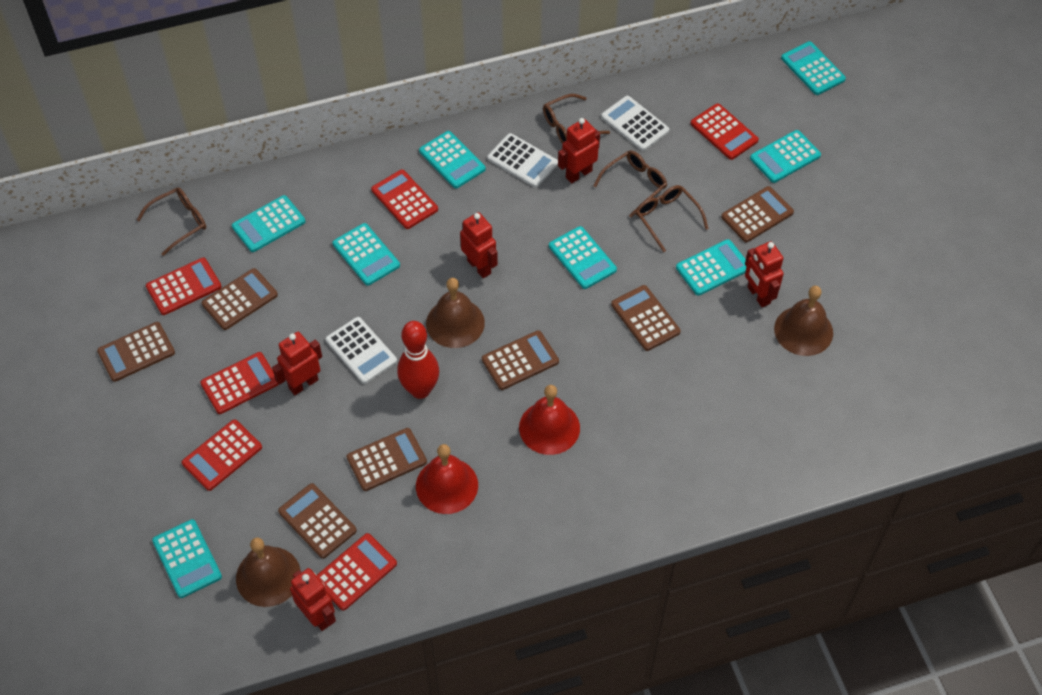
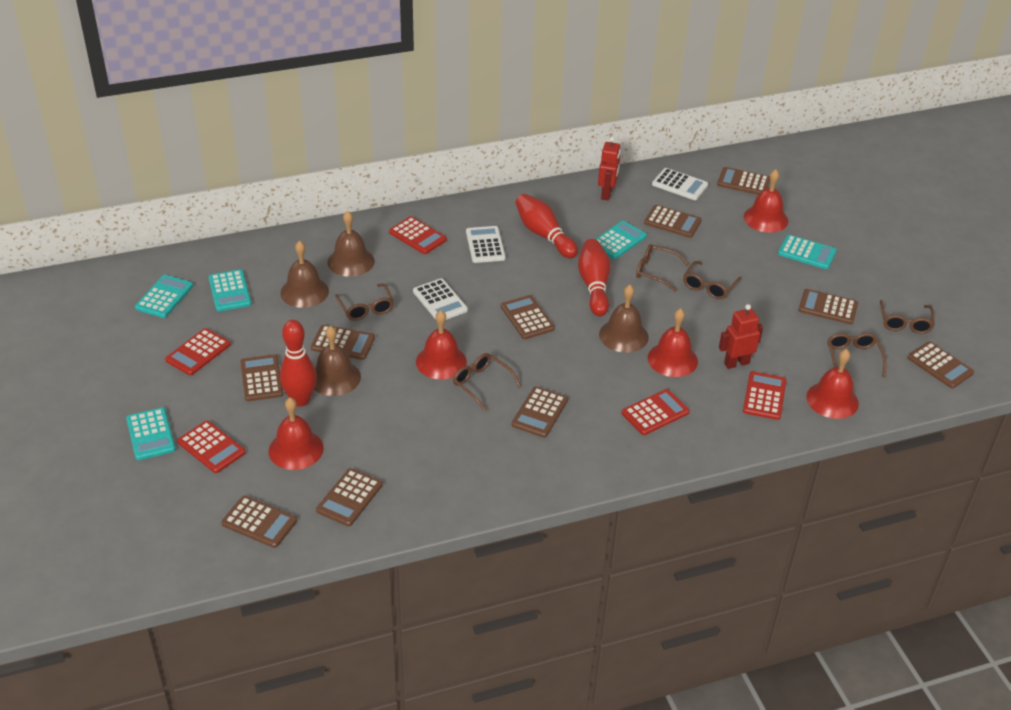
brown bell: 3 -> 4
brown calculator: 7 -> 10
brown glasses: 4 -> 6
red bell: 2 -> 5
red bowling pin: 1 -> 3
red calculator: 6 -> 5
red robot: 5 -> 2
turquoise calculator: 8 -> 5

